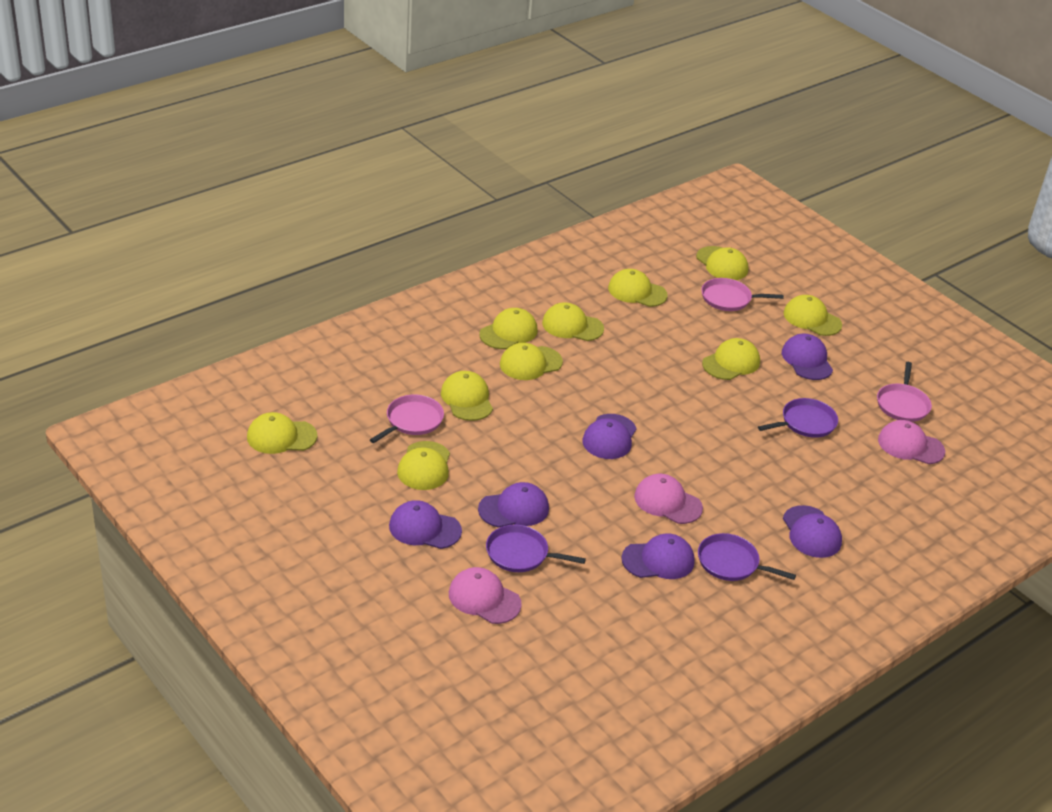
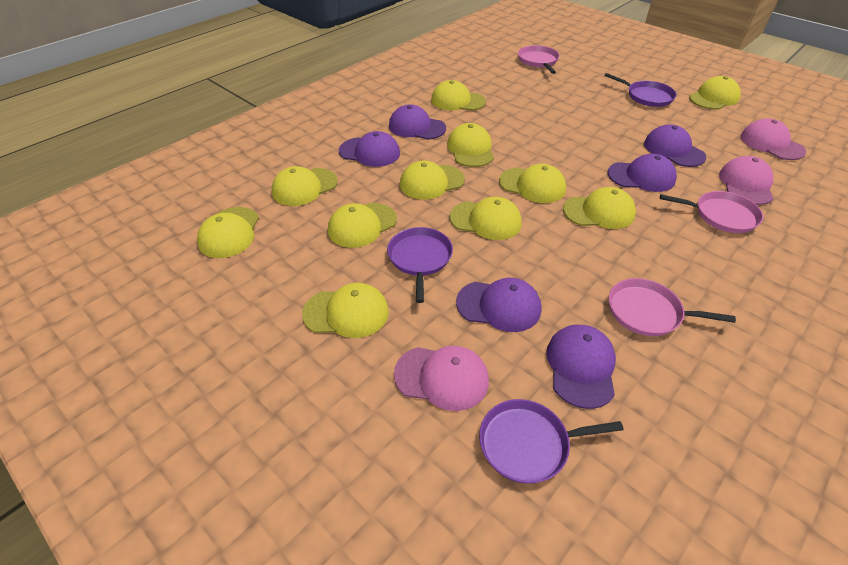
yellow cap: 10 -> 11

